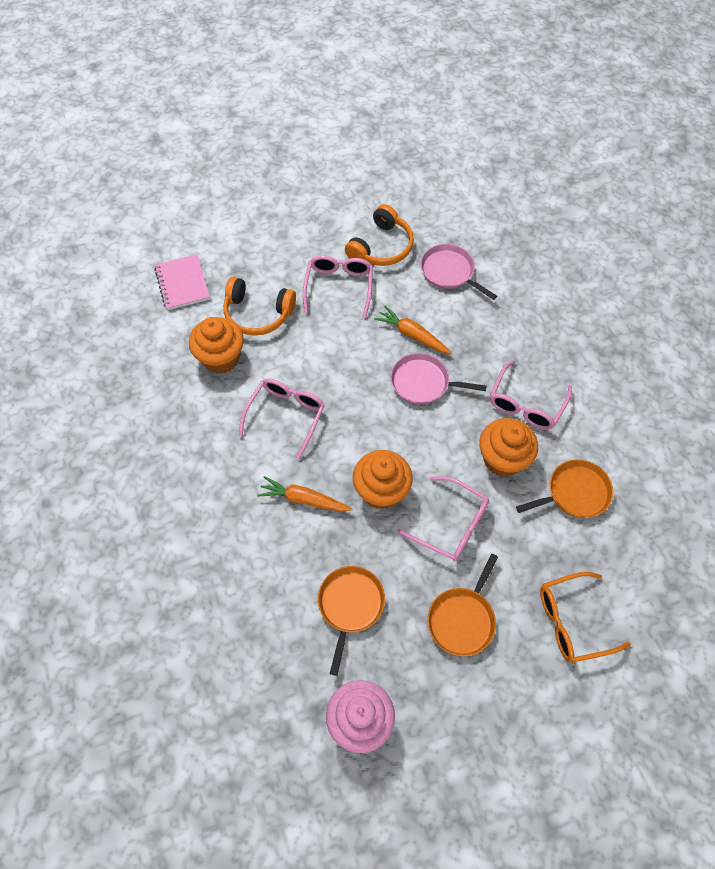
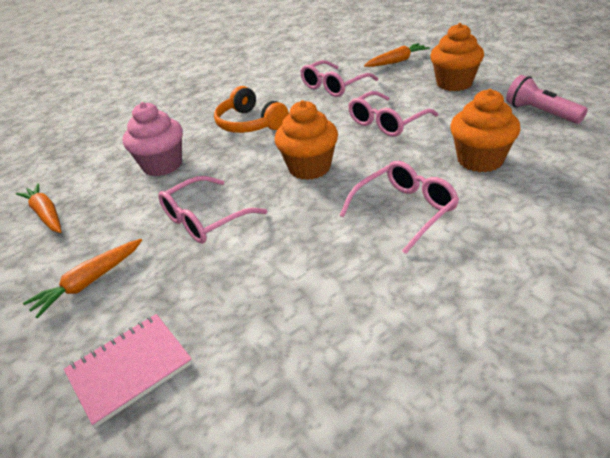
orange carrot: 2 -> 3
orange glasses: 1 -> 0
orange headphones: 2 -> 1
orange pan: 3 -> 0
pink flashlight: 0 -> 1
pink pan: 2 -> 0

